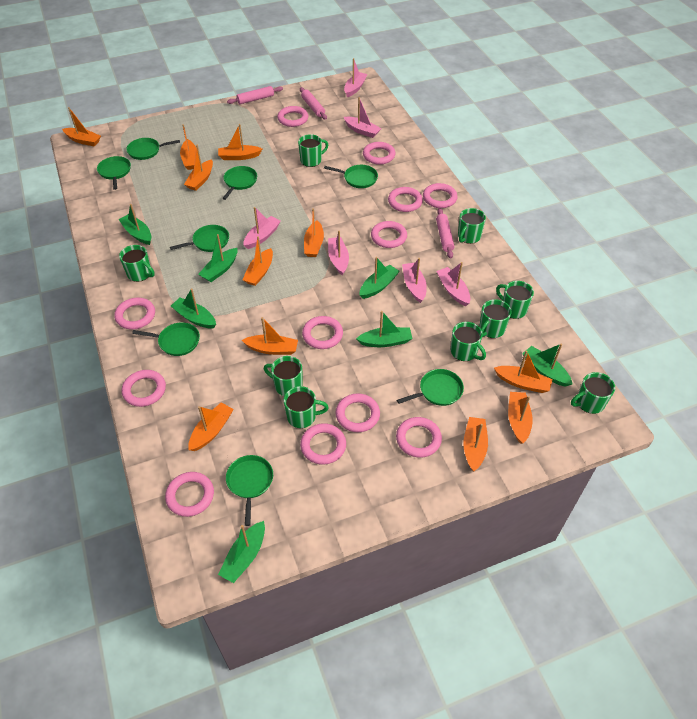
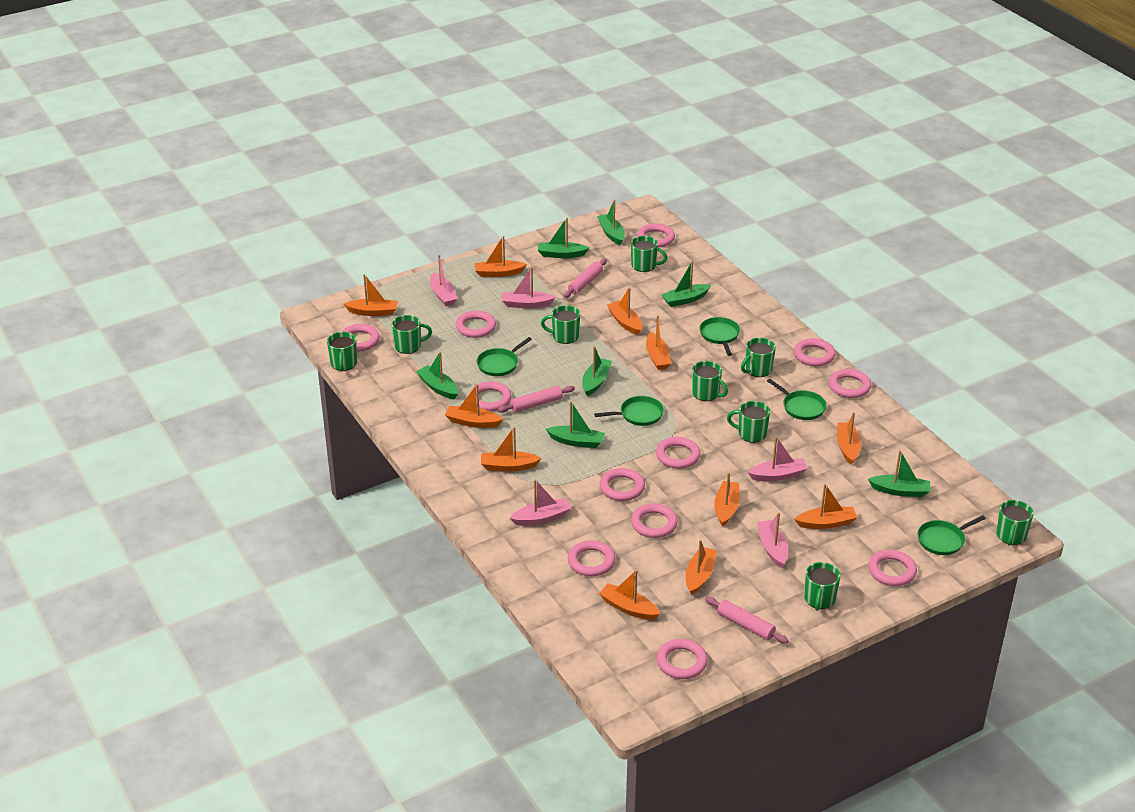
green pan: 8 -> 5
pink boat: 6 -> 5

